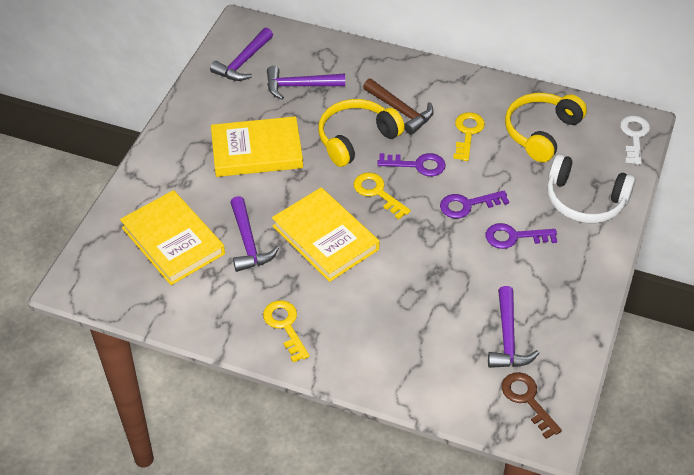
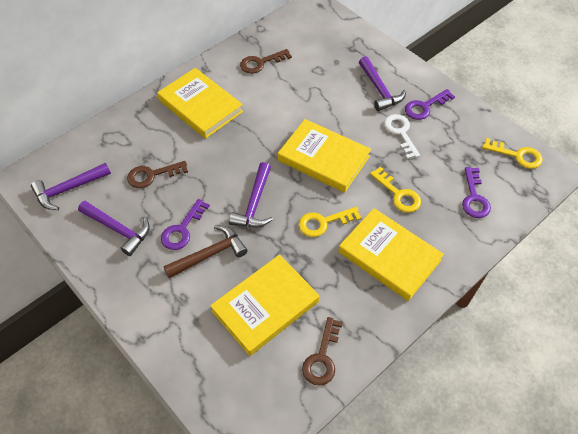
brown key: 1 -> 3
white headphones: 1 -> 0
yellow book: 3 -> 4
yellow headphones: 2 -> 0

